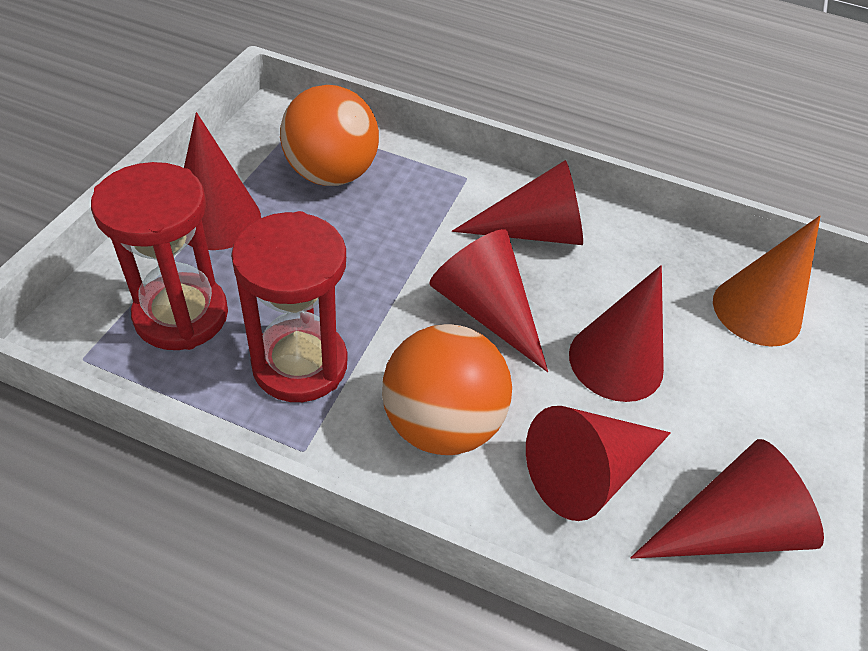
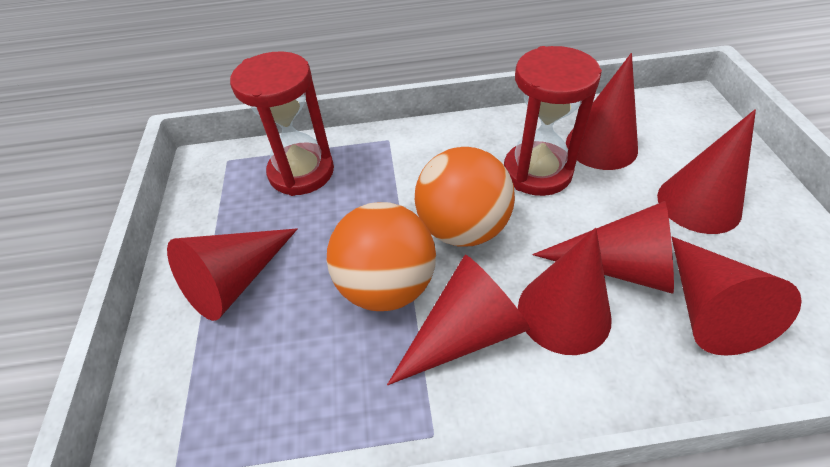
orange cone: 1 -> 0
red cone: 6 -> 7

